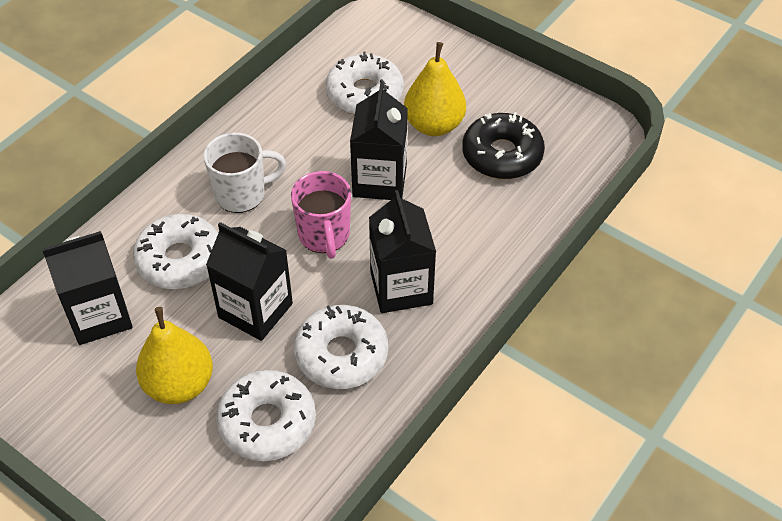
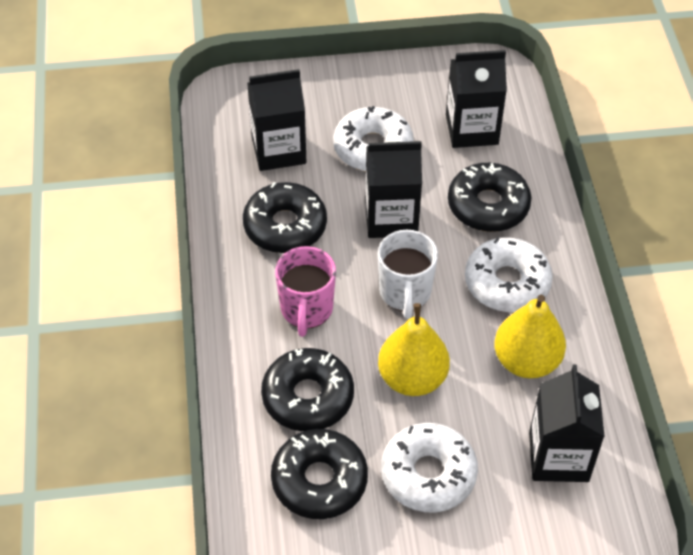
black donut: 1 -> 4
white donut: 4 -> 3

